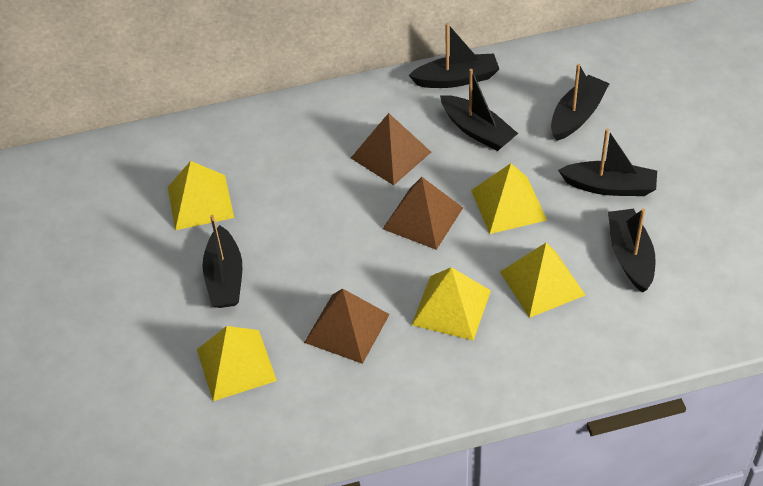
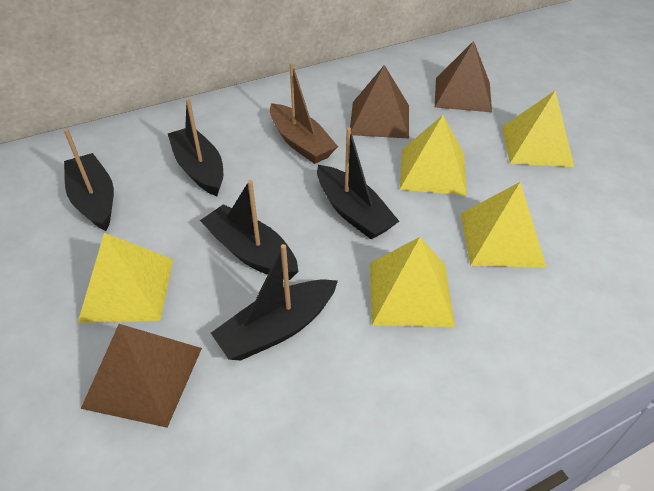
black boat: 6 -> 5
brown boat: 0 -> 1

